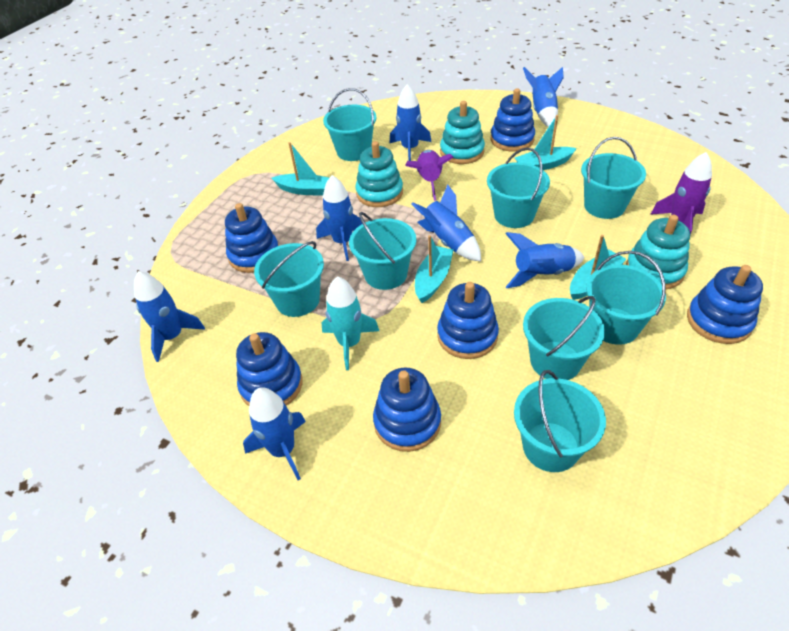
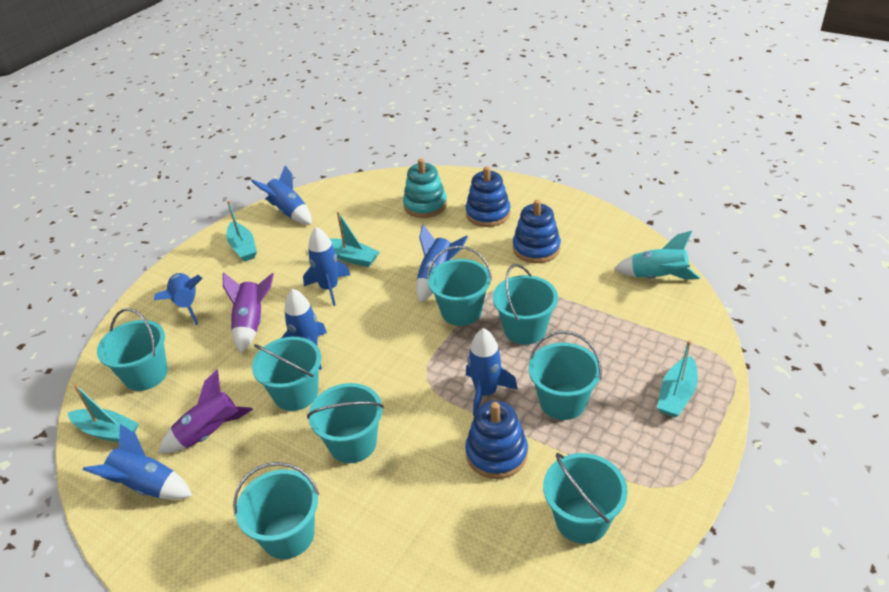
blue stacking toy: 6 -> 3
turquoise stacking toy: 3 -> 1

